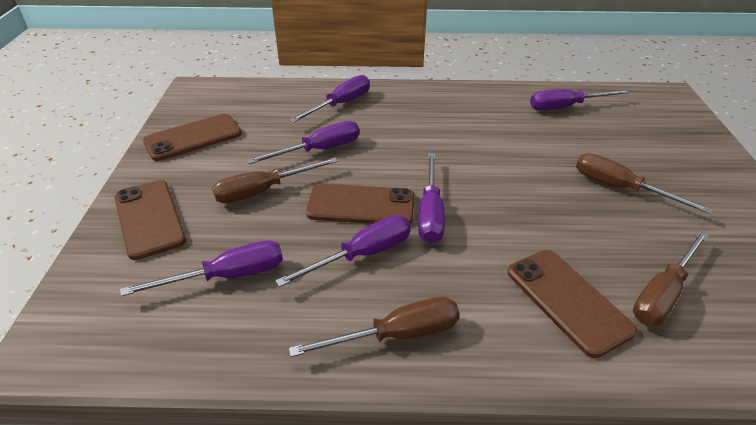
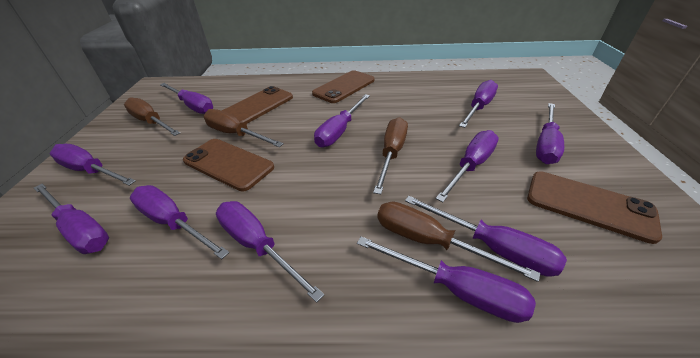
purple screwdriver: 6 -> 11

